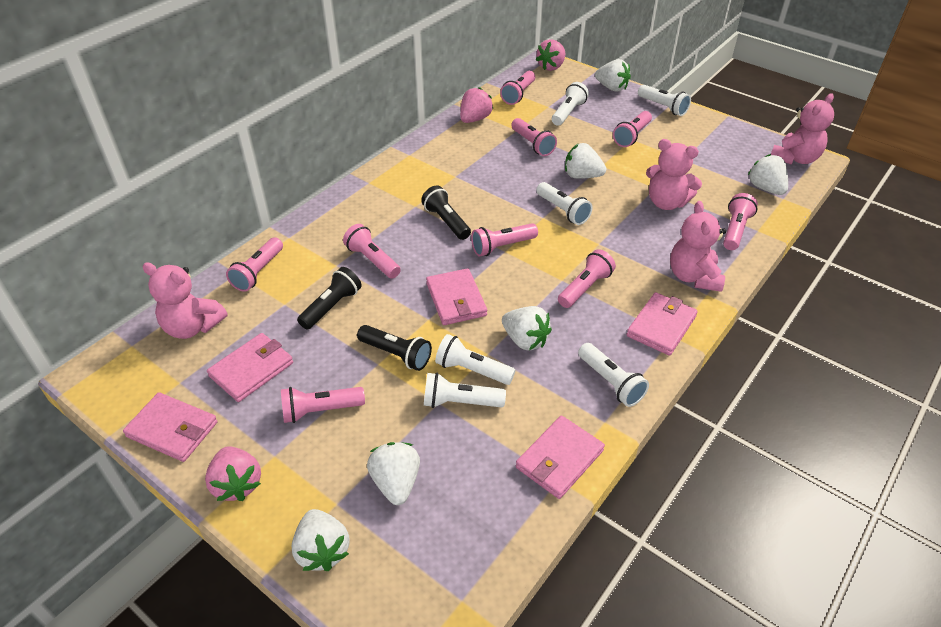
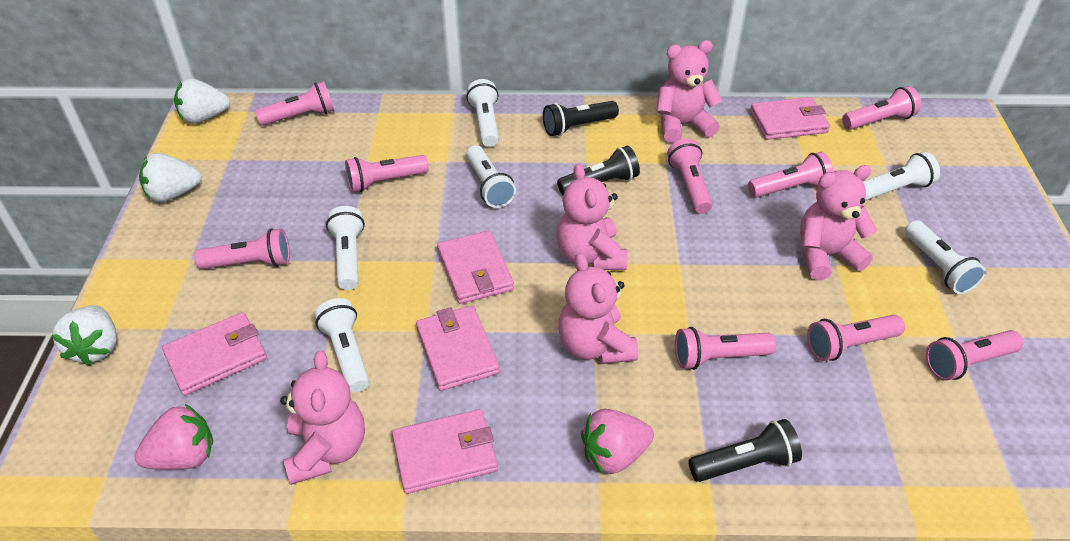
pink strawberry: 3 -> 2
pink teddy bear: 4 -> 5
white strawberry: 6 -> 3

